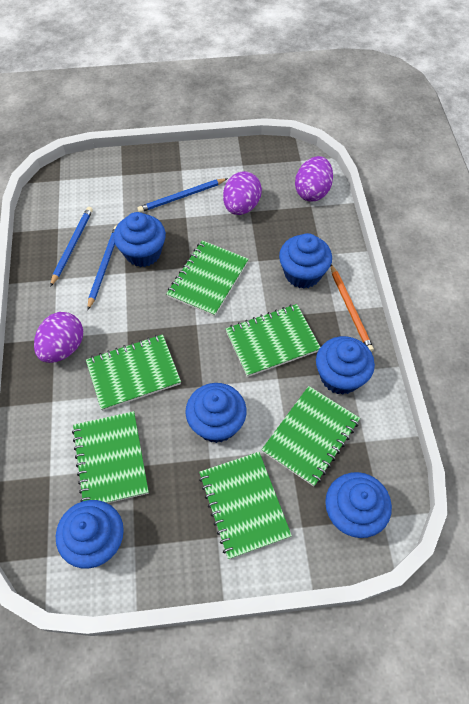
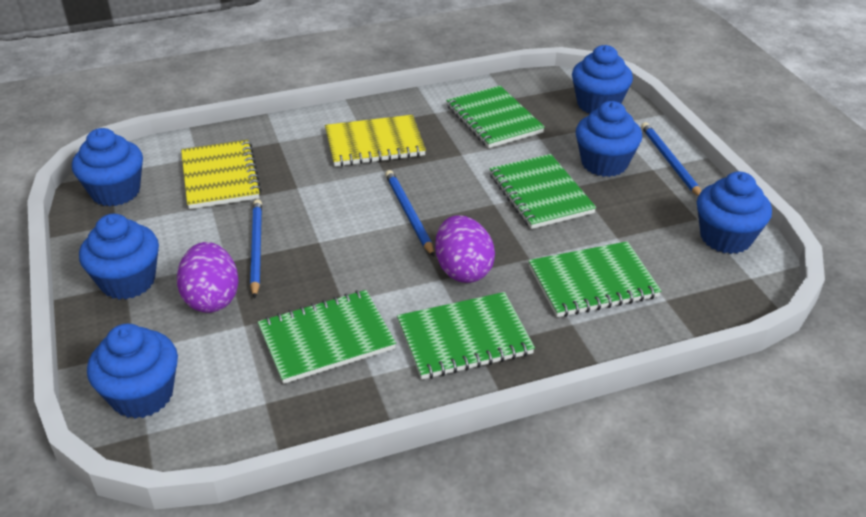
green notebook: 6 -> 5
orange pencil: 1 -> 0
purple egg: 3 -> 2
yellow notebook: 0 -> 2

